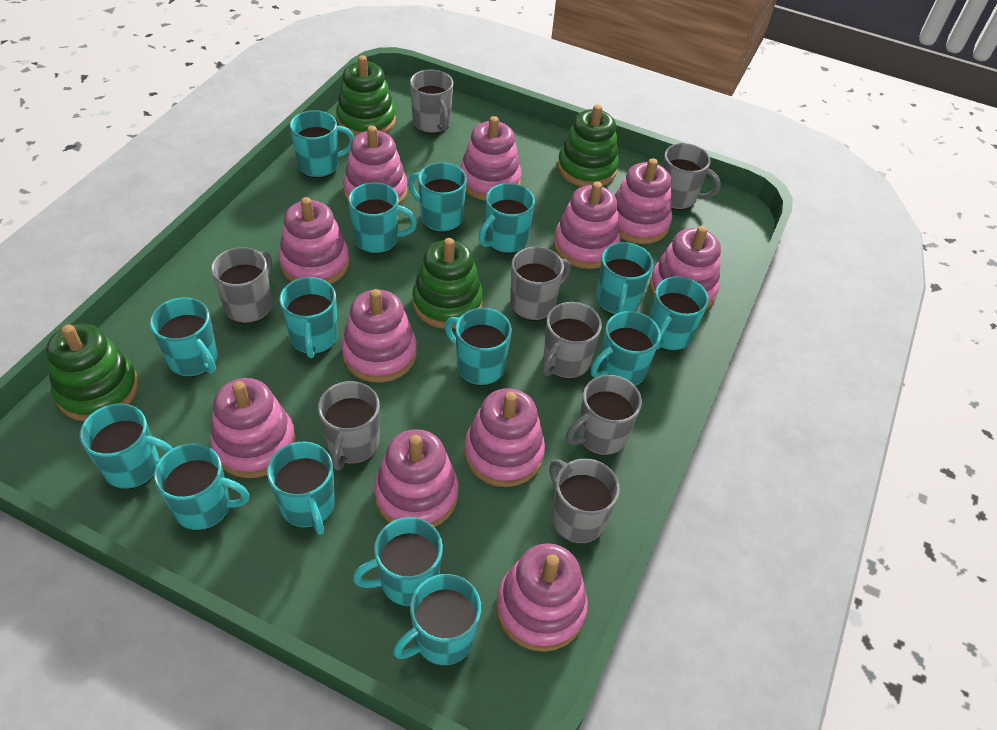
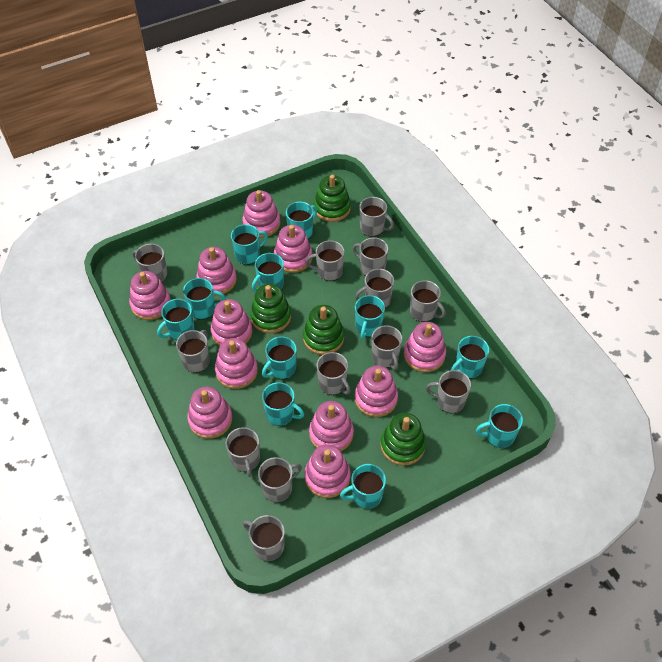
grey mug: 8 -> 13
turquoise mug: 15 -> 11

